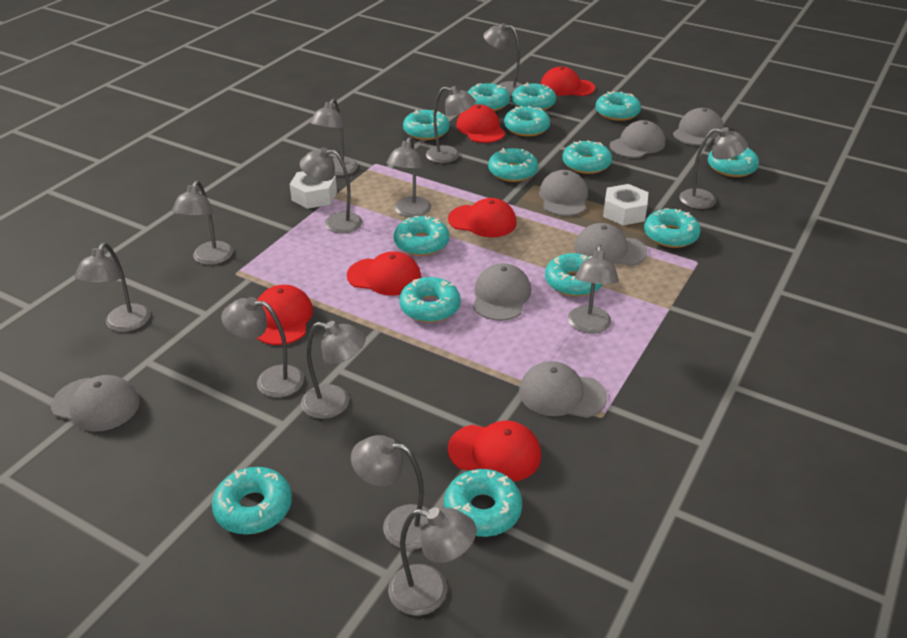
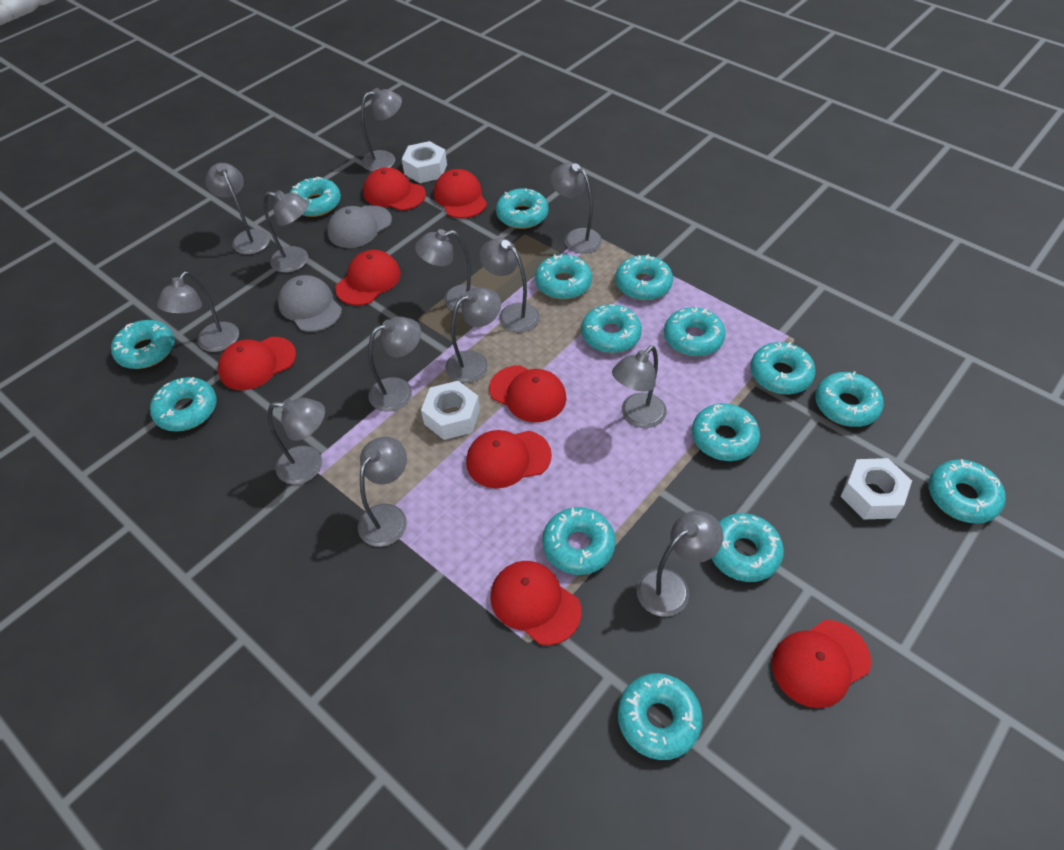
grey cap: 7 -> 2
red cap: 6 -> 8
turquoise donut: 14 -> 15
white nut: 2 -> 3

